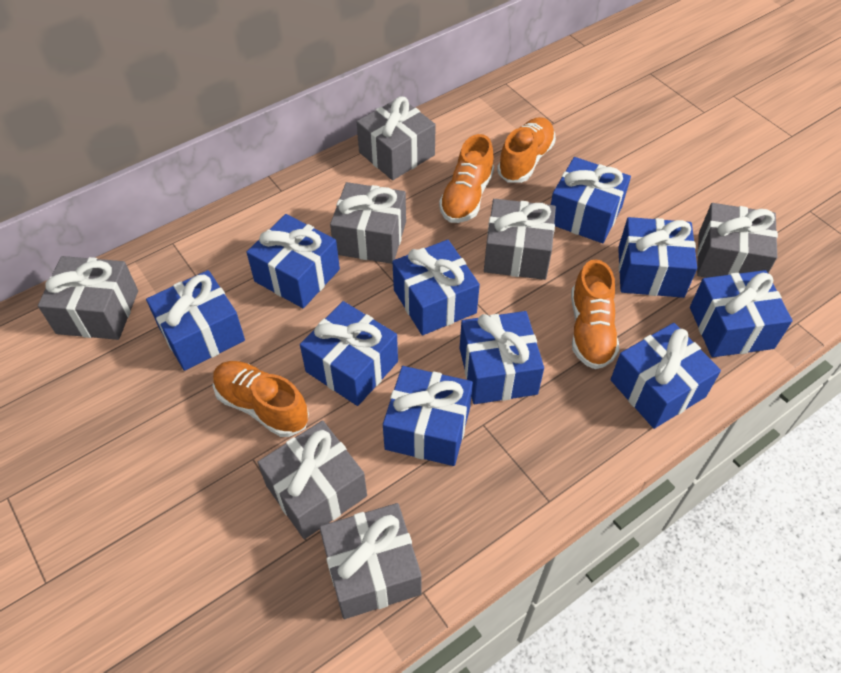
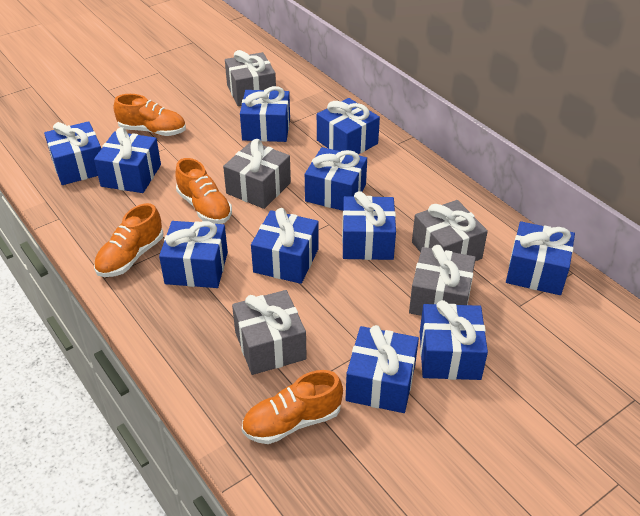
blue gift: 10 -> 11
grey gift: 7 -> 5

